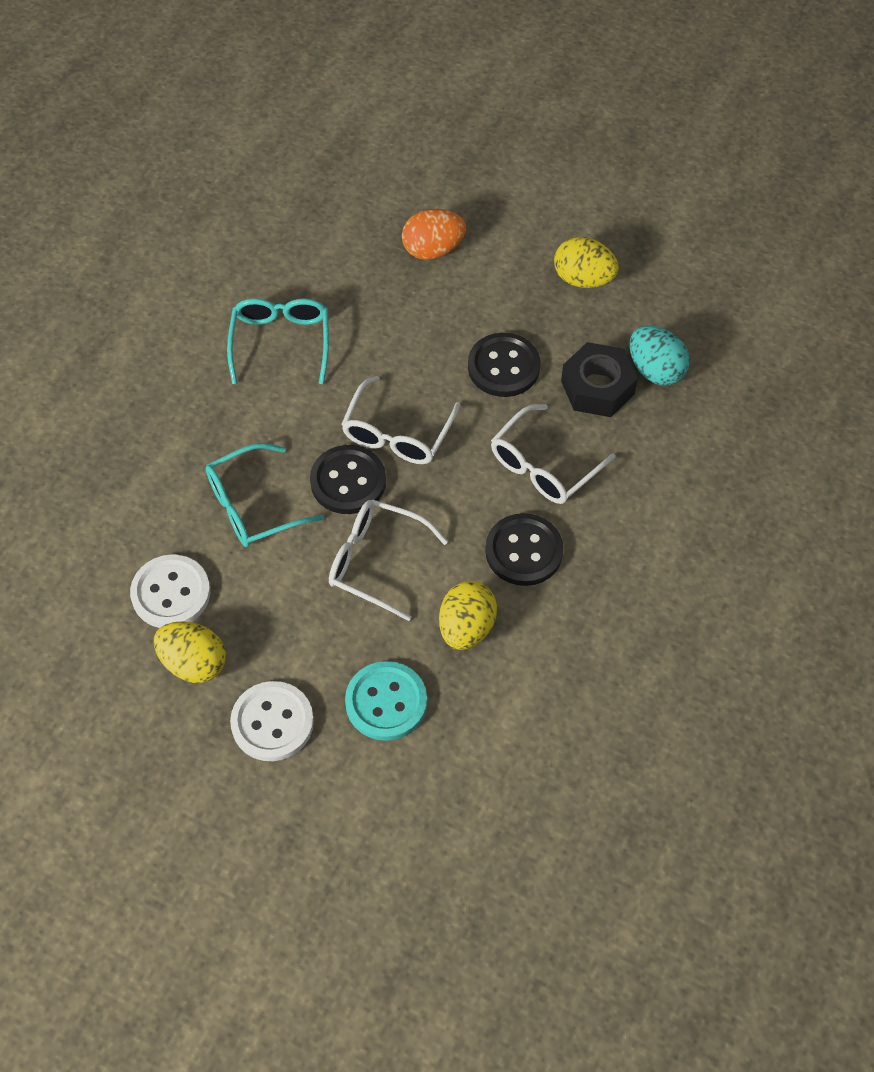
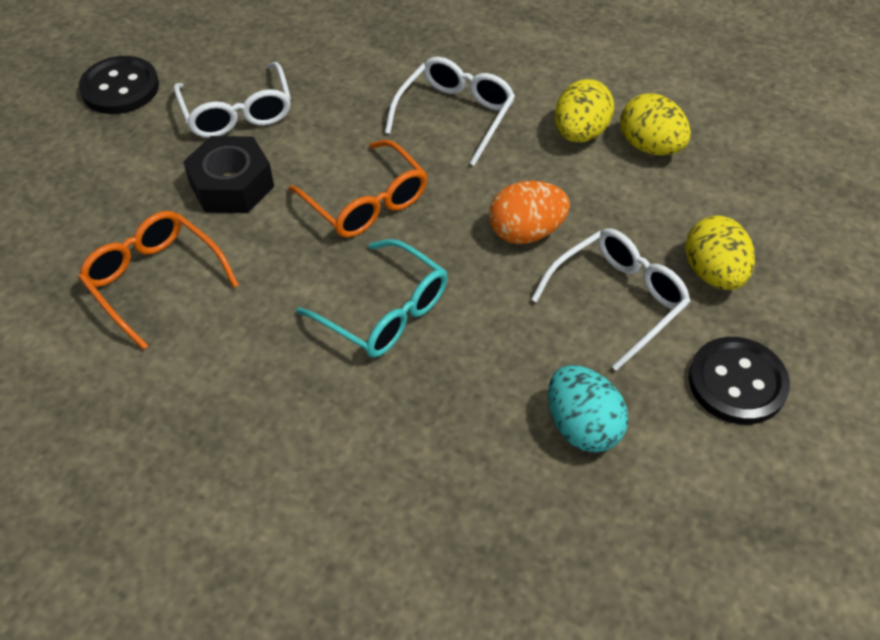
black button: 3 -> 2
orange glasses: 0 -> 2
turquoise button: 1 -> 0
turquoise glasses: 2 -> 1
white button: 2 -> 0

